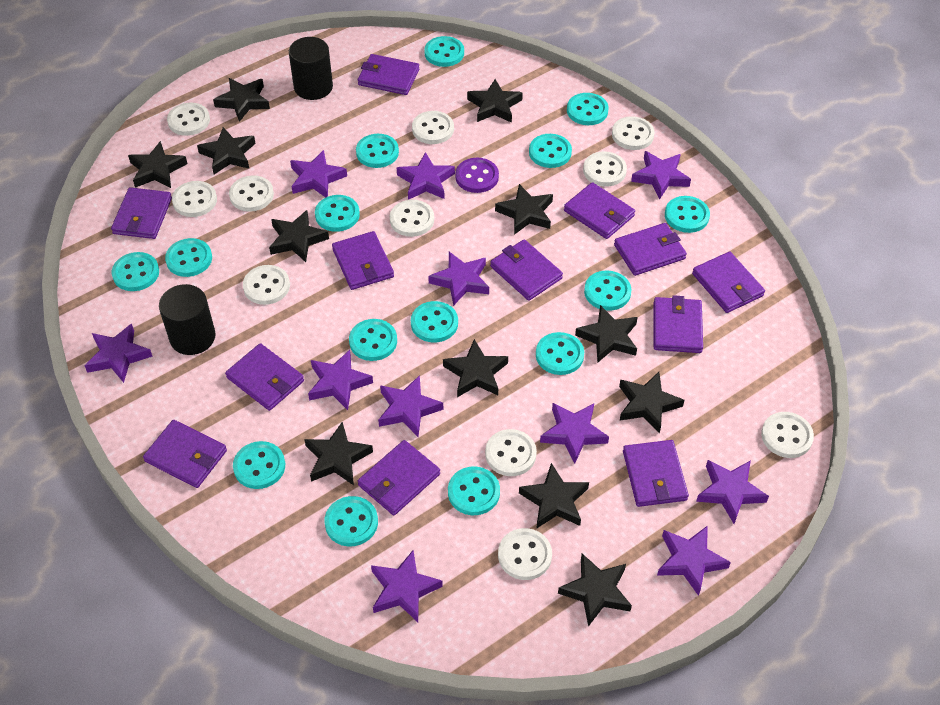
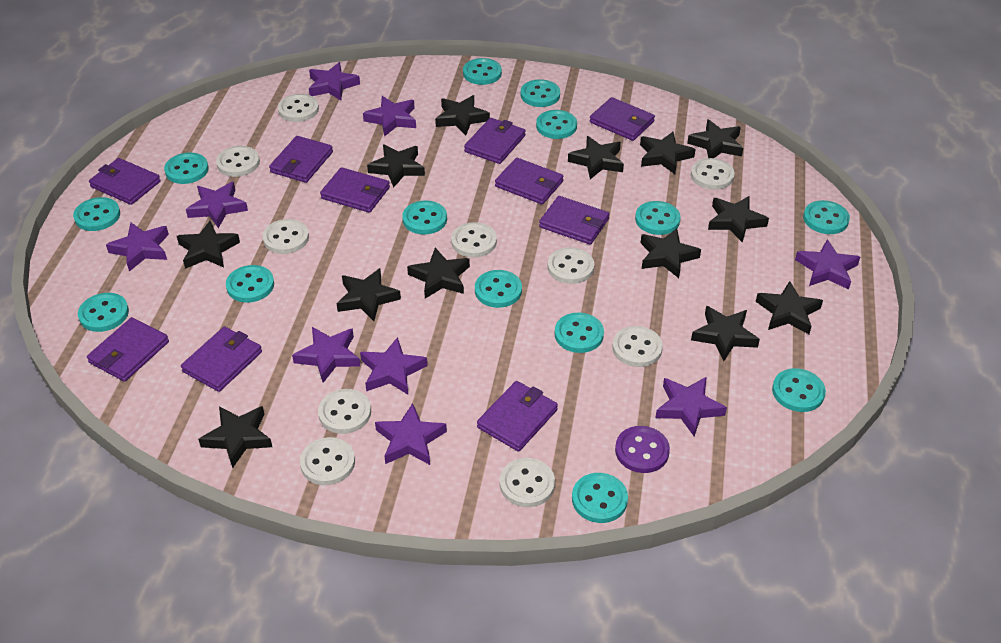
black cylinder: 2 -> 0
black star: 12 -> 13
purple star: 11 -> 9
purple wallet: 12 -> 10
turquoise button: 15 -> 14
white button: 11 -> 10

